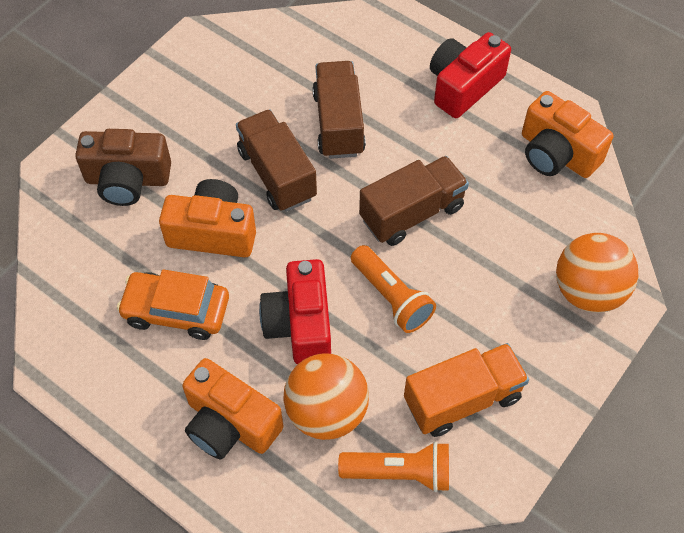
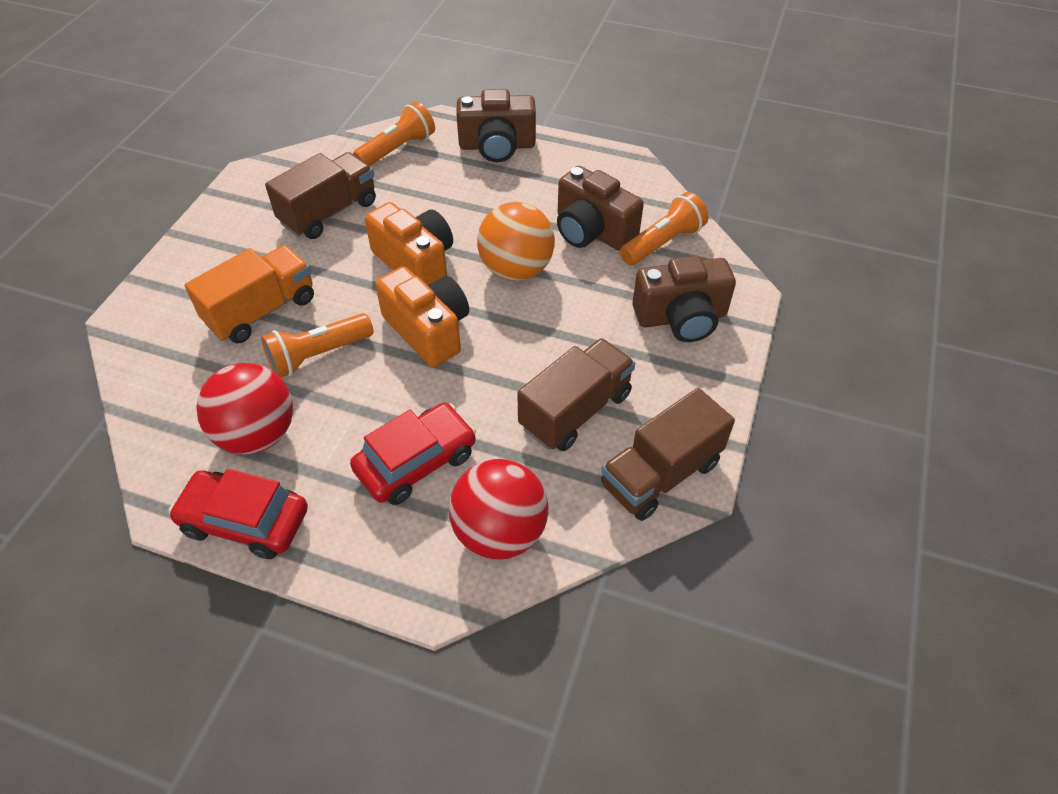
brown camera: 1 -> 3
orange ball: 2 -> 1
orange camera: 3 -> 2
orange car: 1 -> 0
orange flashlight: 2 -> 3
red ball: 0 -> 2
red camera: 2 -> 0
red car: 0 -> 2

